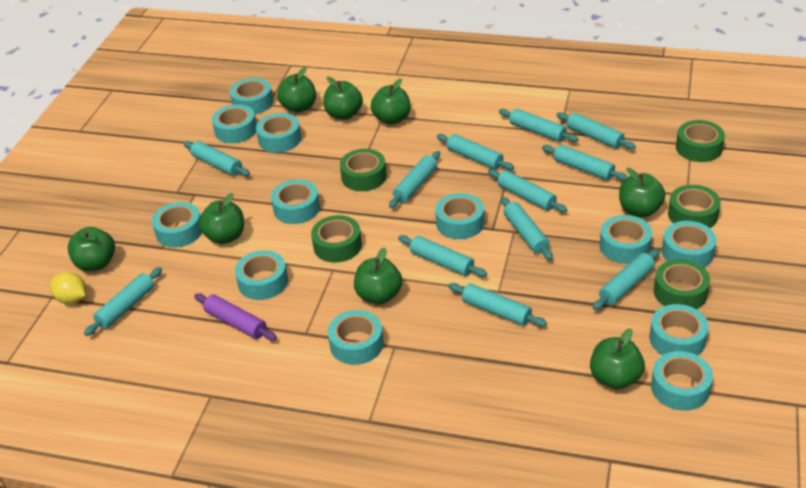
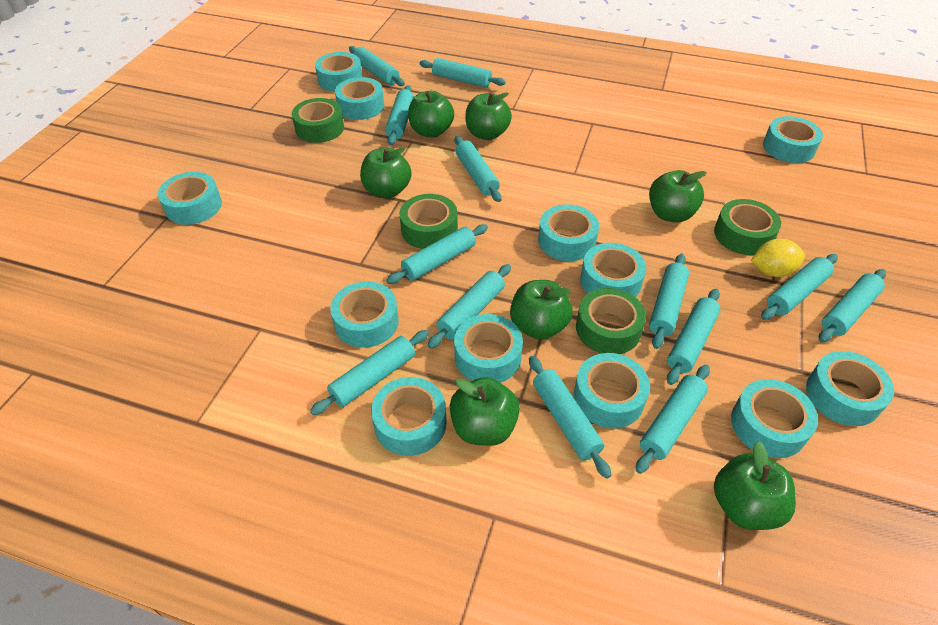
green apple: 8 -> 7
green tape: 5 -> 4
purple rolling pin: 1 -> 0
turquoise rolling pin: 12 -> 13

